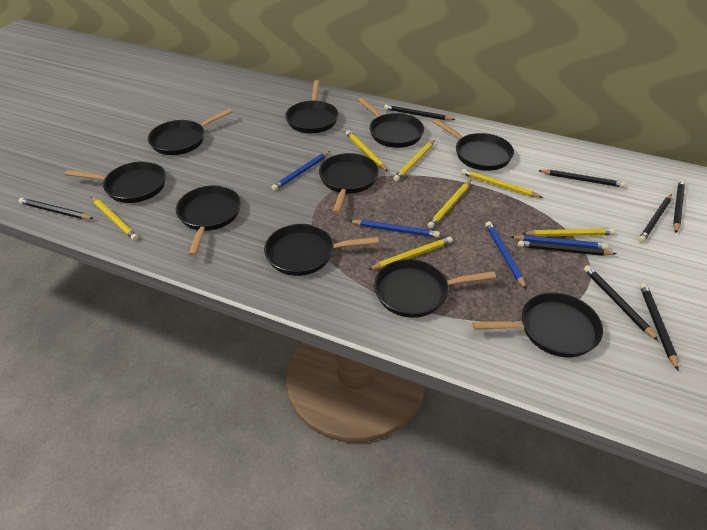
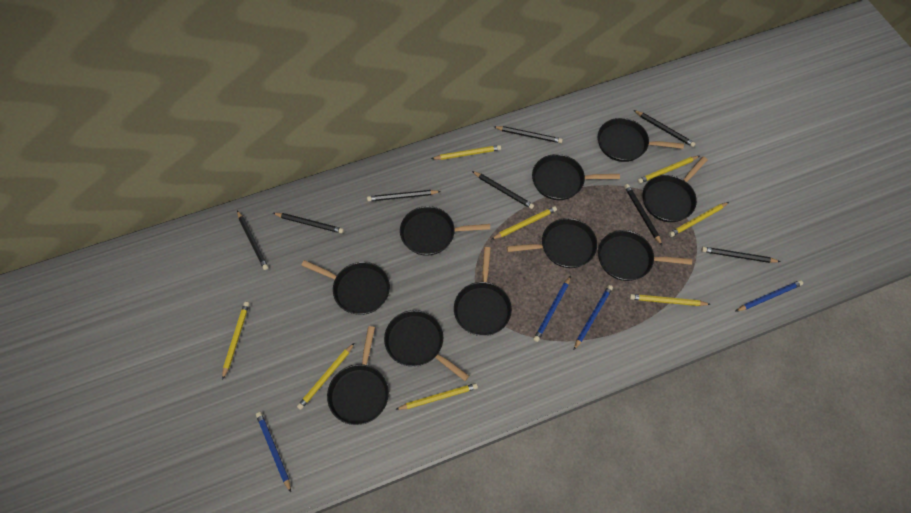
yellow pencil: 7 -> 8

